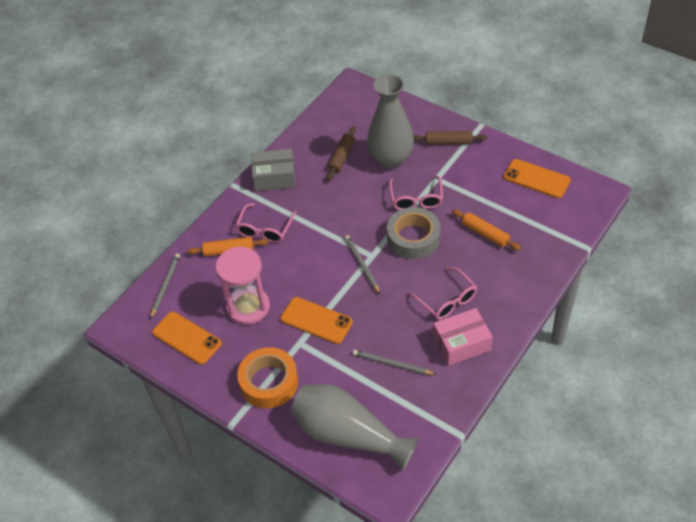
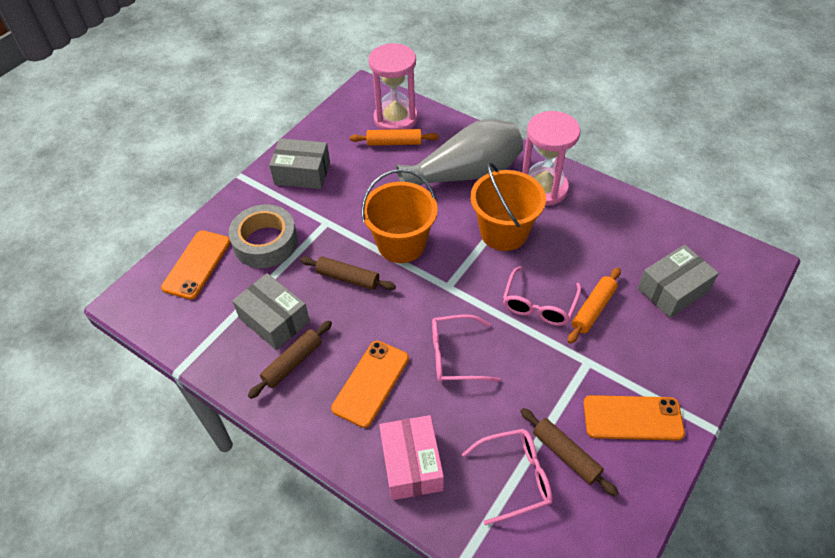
brown rolling pin: 2 -> 3
grey box: 1 -> 3
grey pencil: 3 -> 0
grey vase: 2 -> 1
orange bucket: 0 -> 2
orange tape: 1 -> 0
pink hourglass: 1 -> 2

